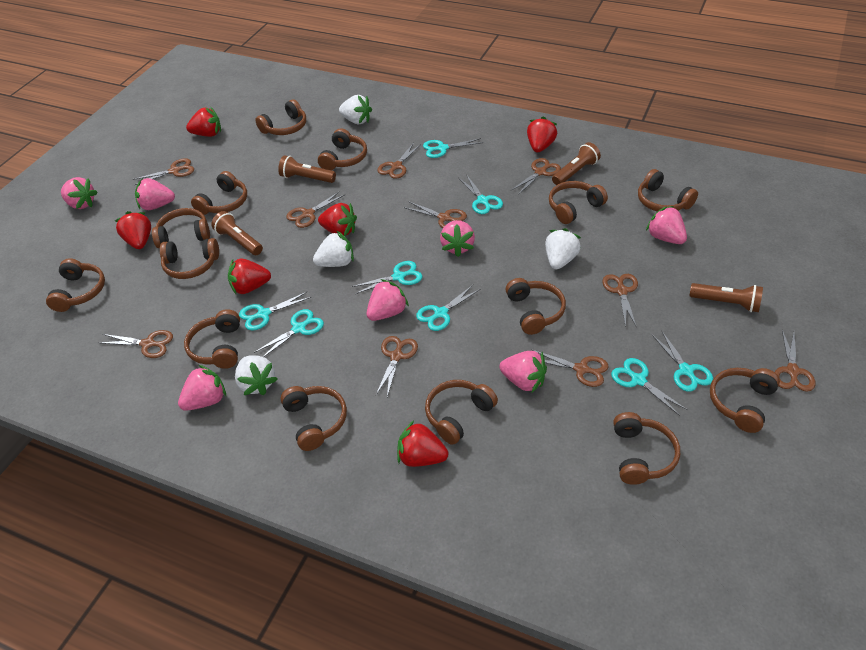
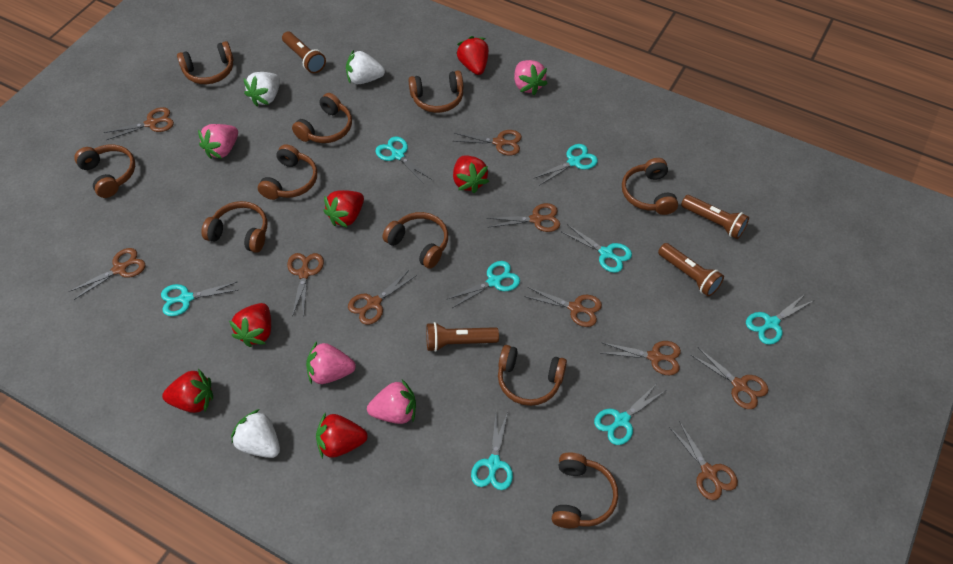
brown headphones: 14 -> 10
pink strawberry: 7 -> 4
white strawberry: 4 -> 3

